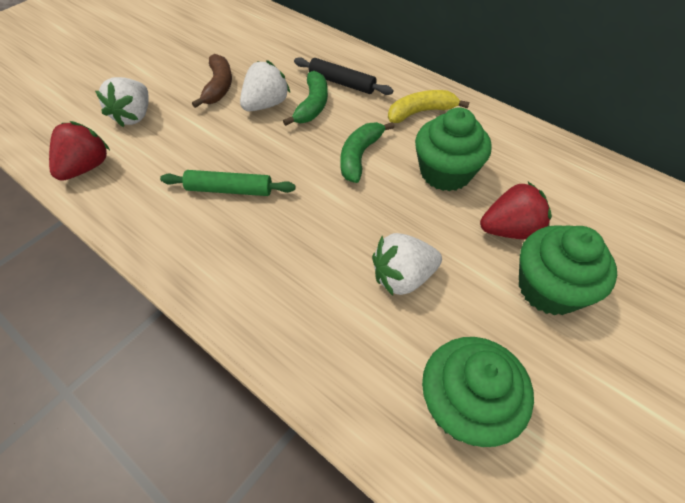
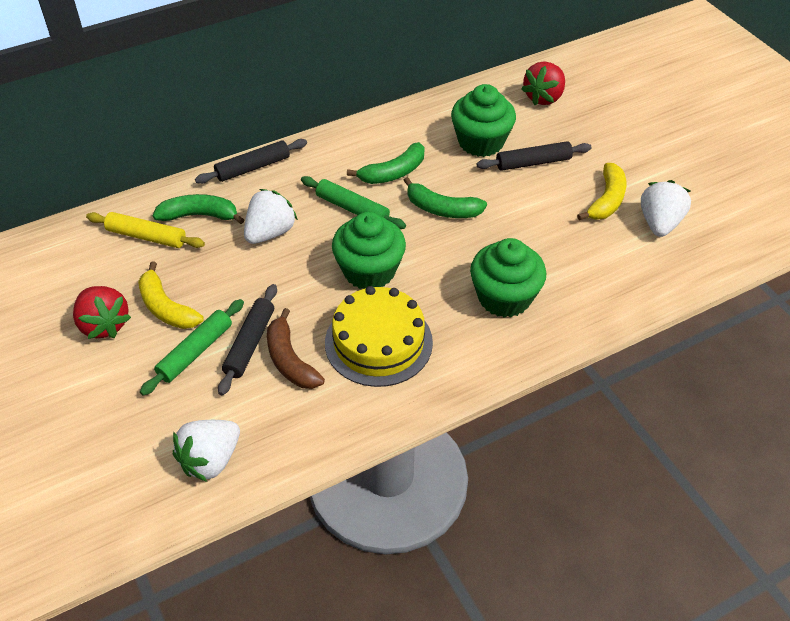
black rolling pin: 1 -> 3
green banana: 2 -> 3
green rolling pin: 1 -> 2
yellow banana: 1 -> 2
yellow cake: 0 -> 1
yellow rolling pin: 0 -> 1

